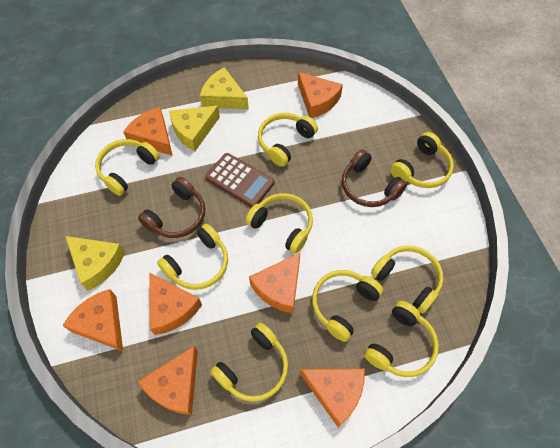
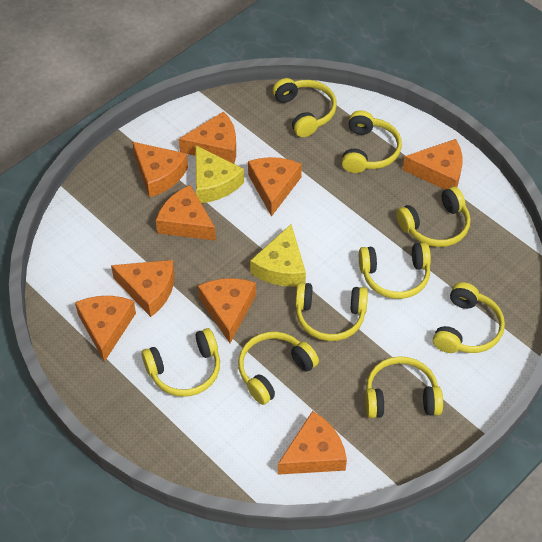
brown calculator: 1 -> 0
brown headphones: 2 -> 0
orange cheese: 7 -> 9
yellow cheese: 3 -> 2

